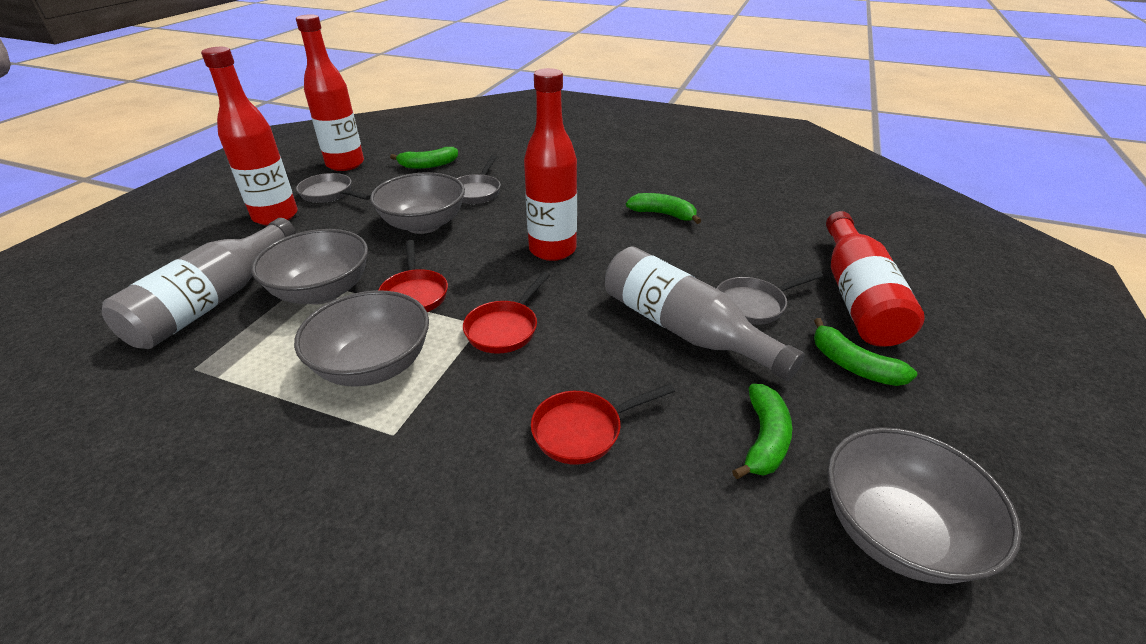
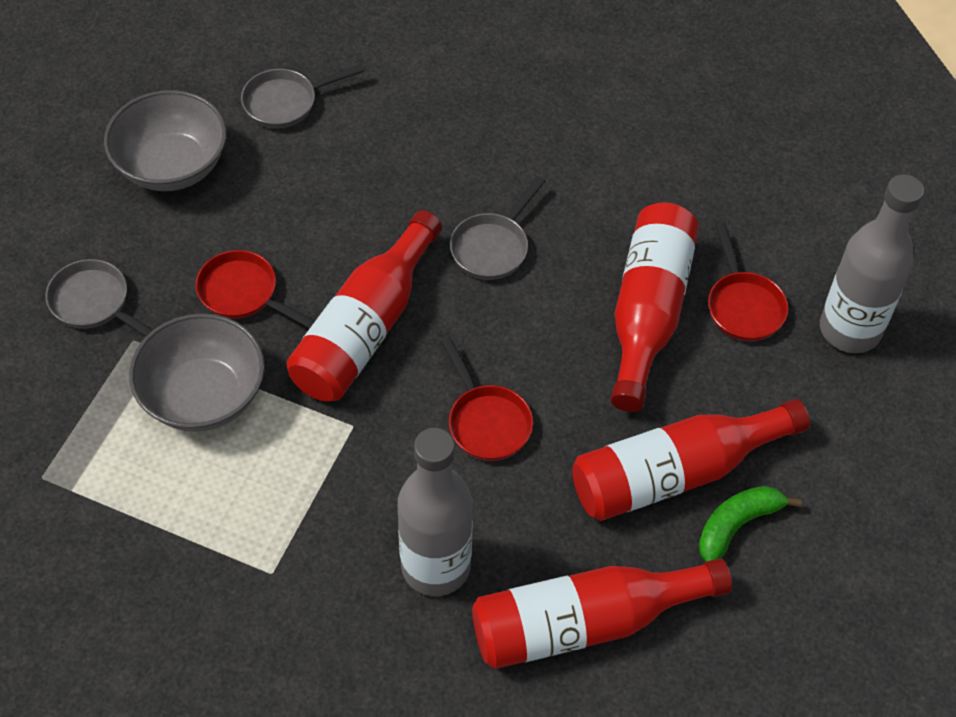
green banana: 4 -> 1
grey bowl: 4 -> 2

